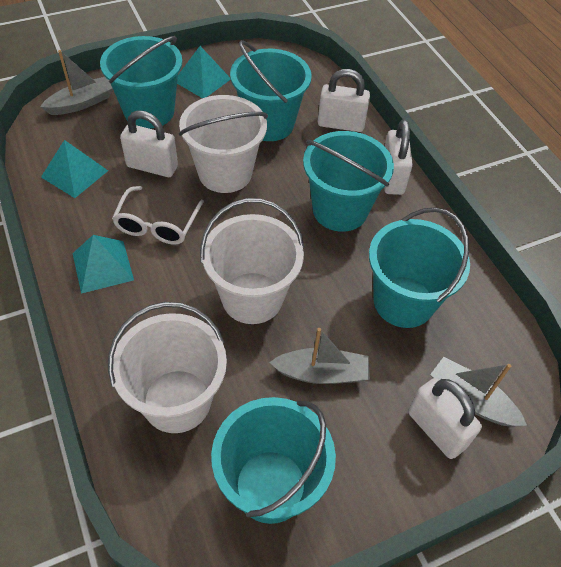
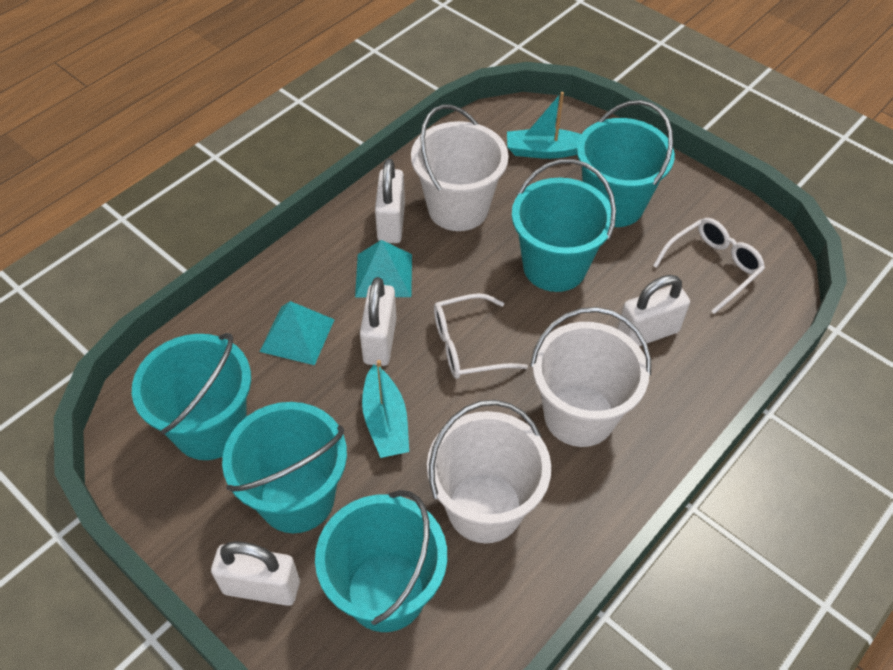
grey boat: 3 -> 0
turquoise boat: 0 -> 2
turquoise pyramid: 3 -> 2
white glasses: 1 -> 2

